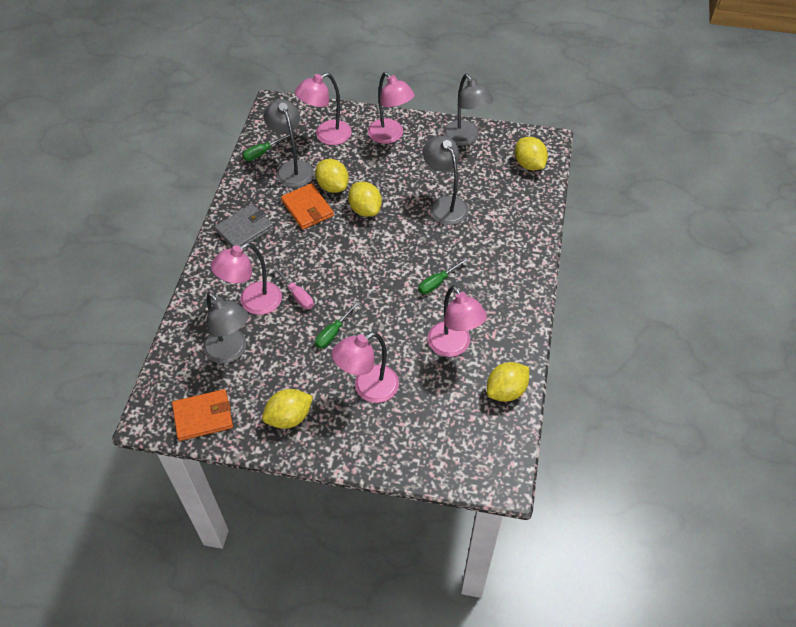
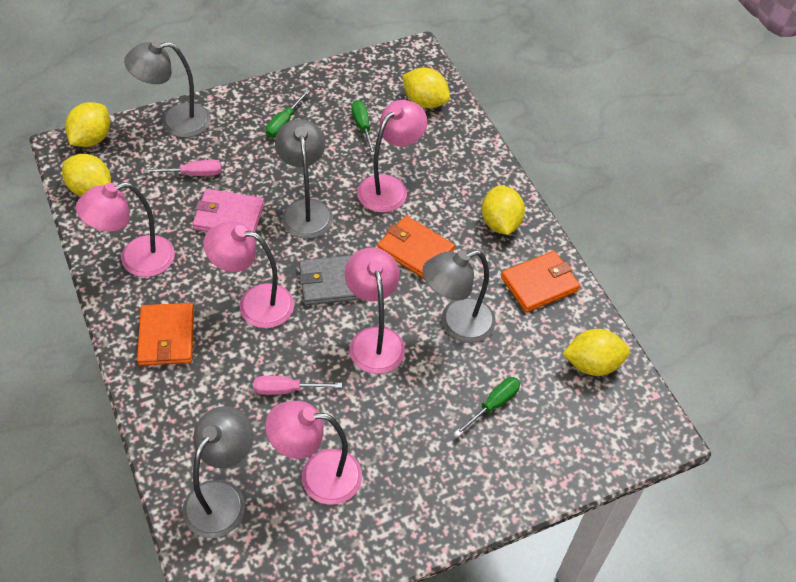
orange wallet: 2 -> 3
pink screwdriver: 1 -> 2
pink wallet: 0 -> 1

